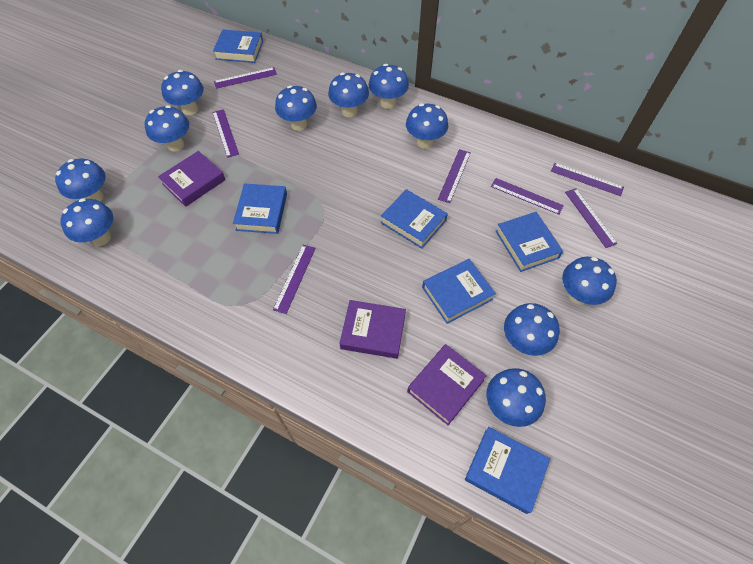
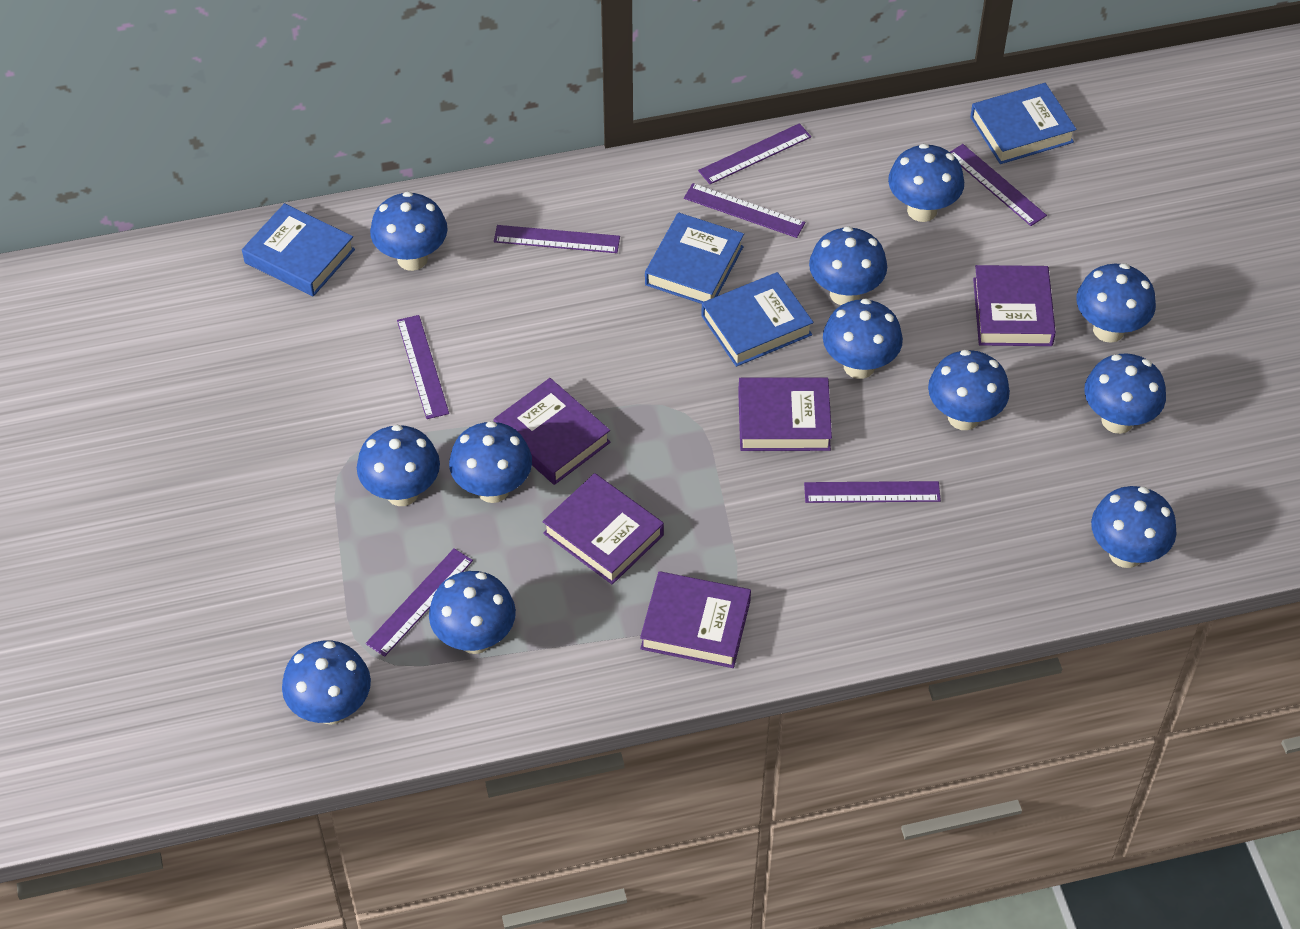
blue book: 6 -> 4
blue mushroom: 11 -> 12
purple book: 3 -> 5

